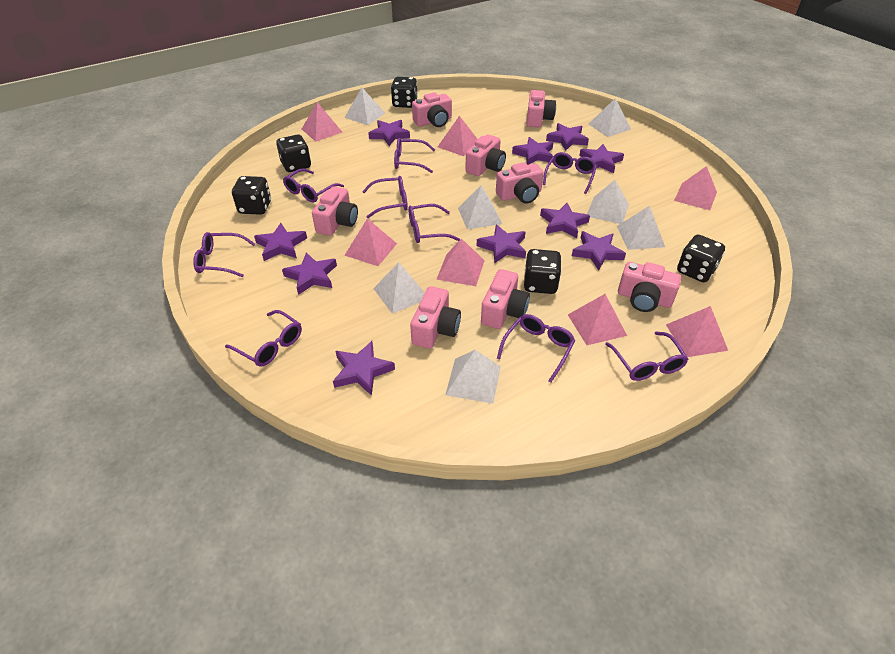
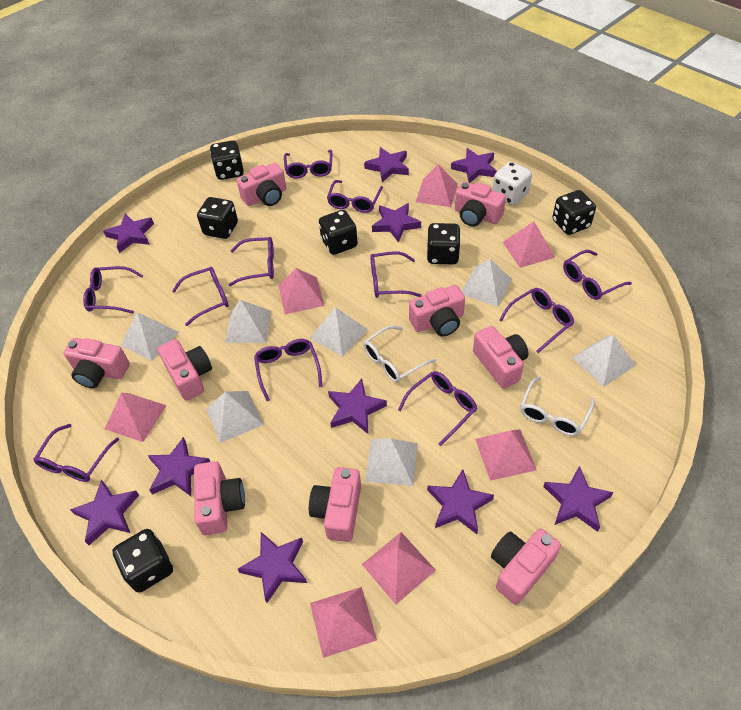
black dice: 5 -> 6
pink camera: 8 -> 9
purple glasses: 9 -> 11
white dice: 0 -> 1
white glasses: 0 -> 2

